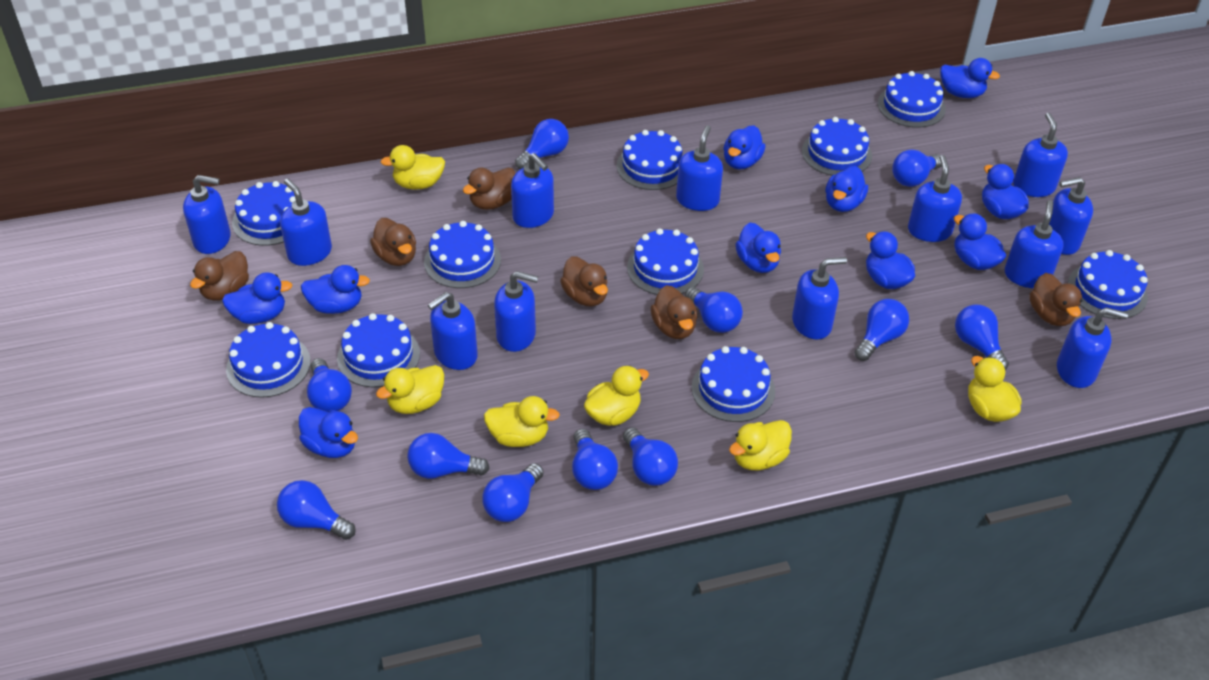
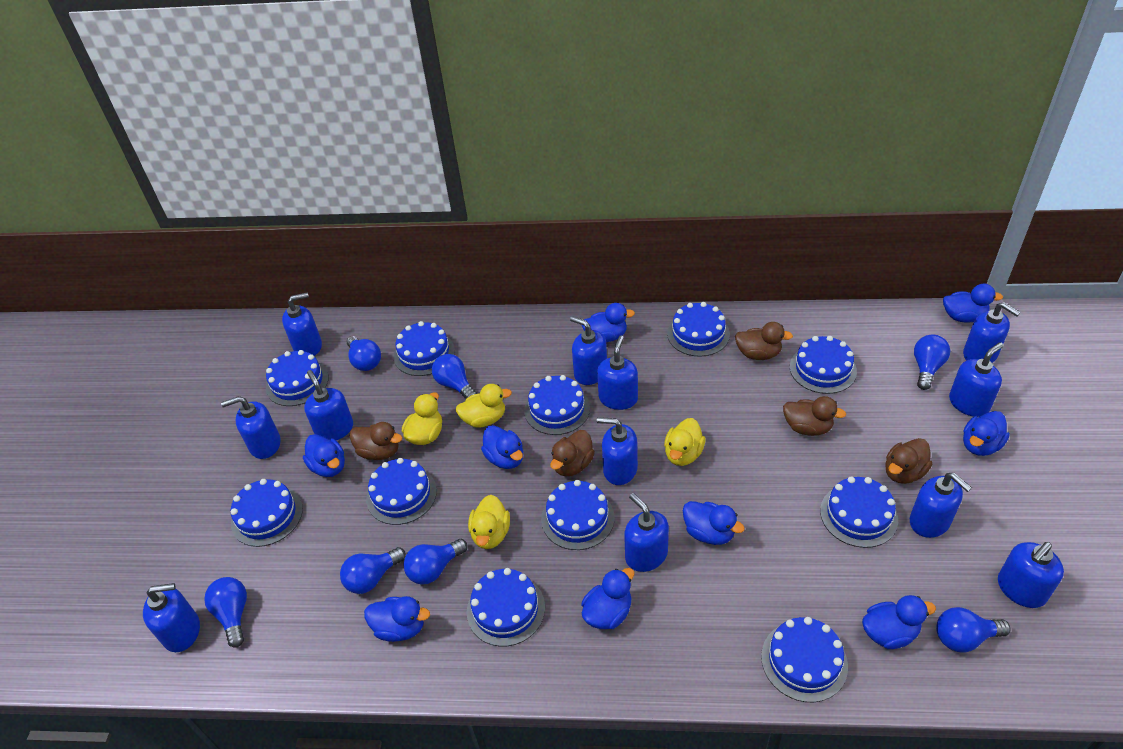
blue cake: 10 -> 11
blue duck: 10 -> 9
blue light bulb: 11 -> 7
brown duck: 6 -> 5
yellow duck: 6 -> 4

